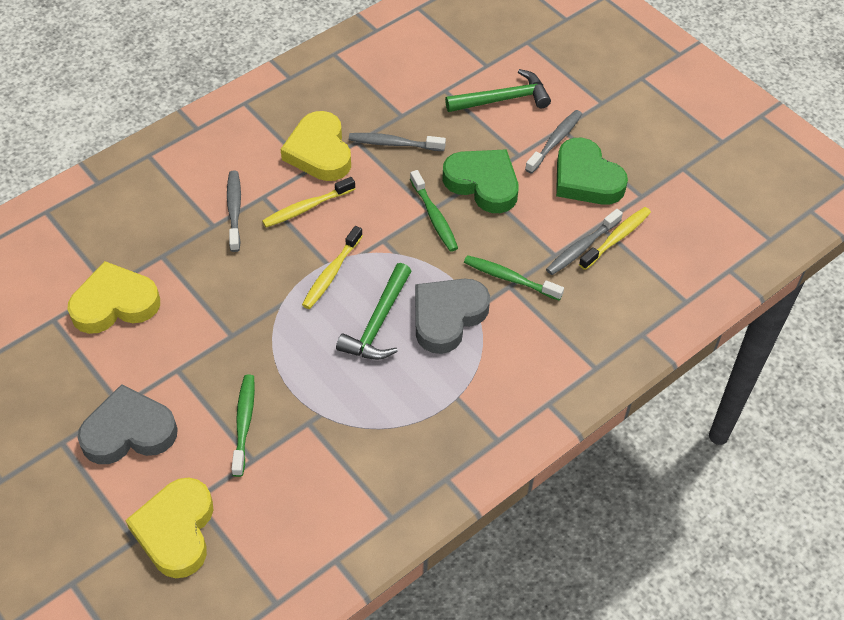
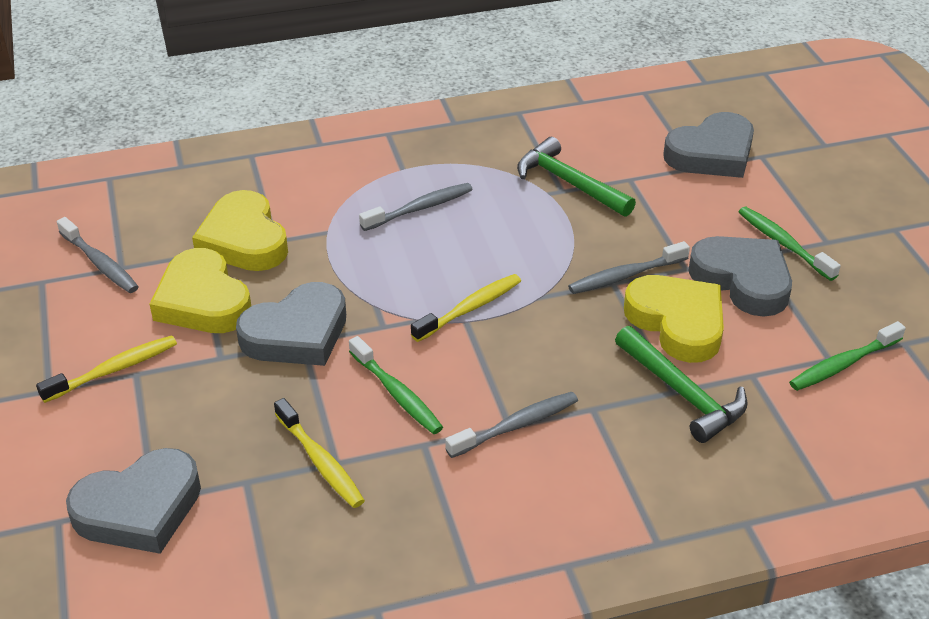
green heart: 2 -> 0
grey heart: 2 -> 4

